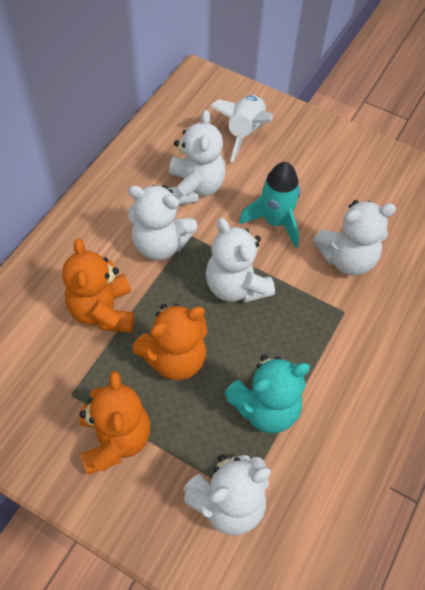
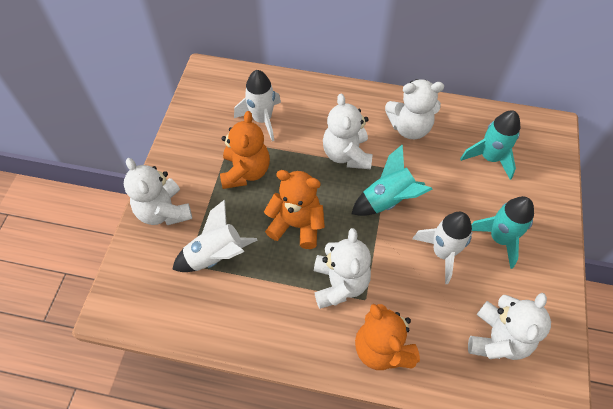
turquoise rocket: 1 -> 3
turquoise teddy bear: 1 -> 0
white rocket: 1 -> 3

